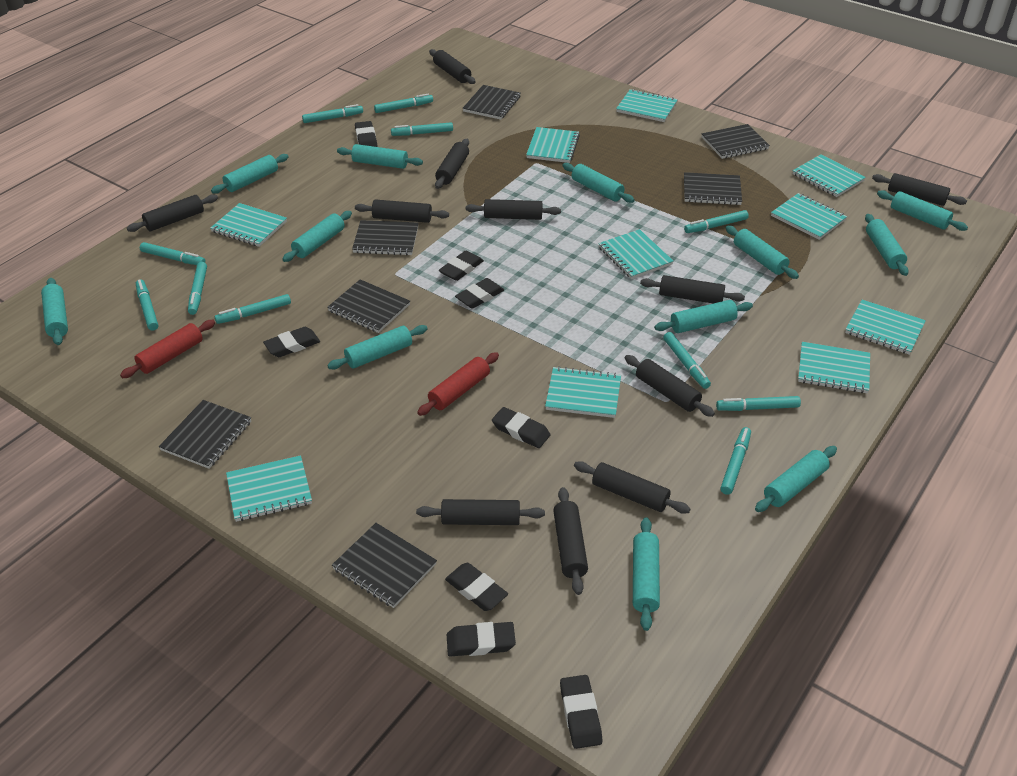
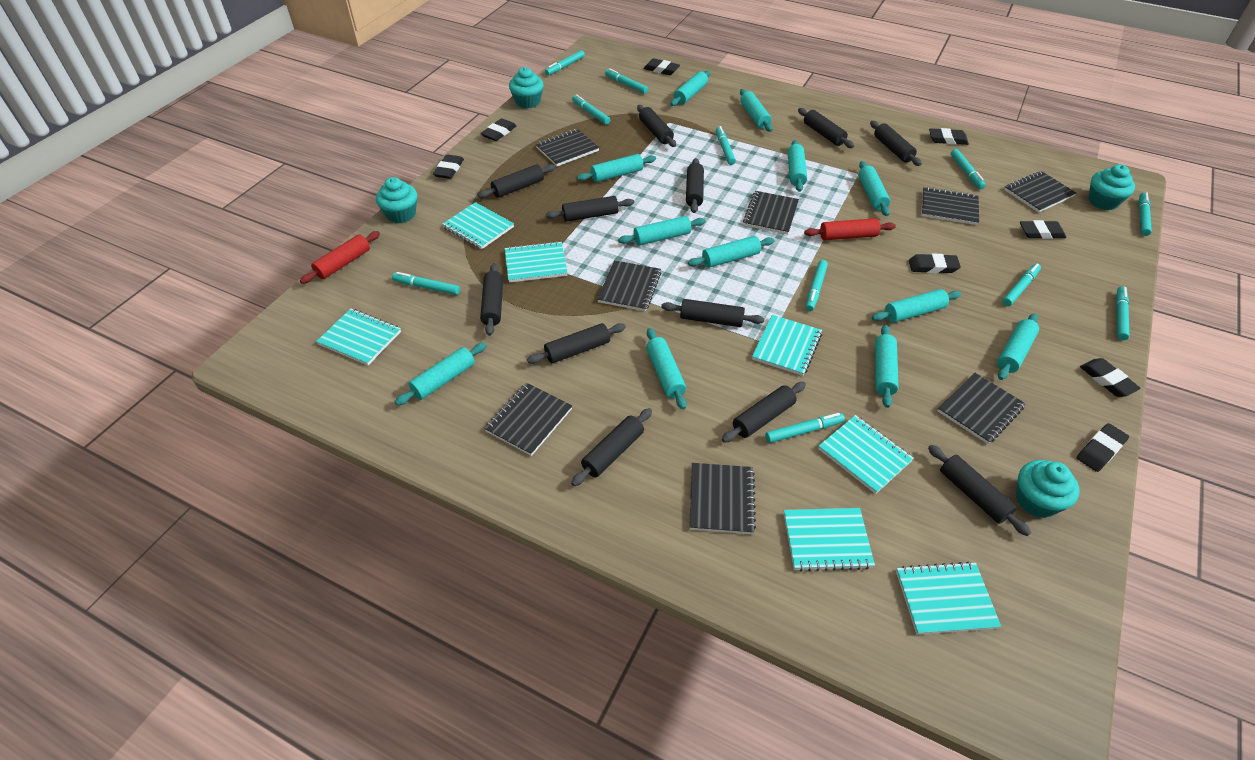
black notebook: 7 -> 8
black rolling pin: 11 -> 12
turquoise cupcake: 0 -> 4
turquoise notebook: 10 -> 7

